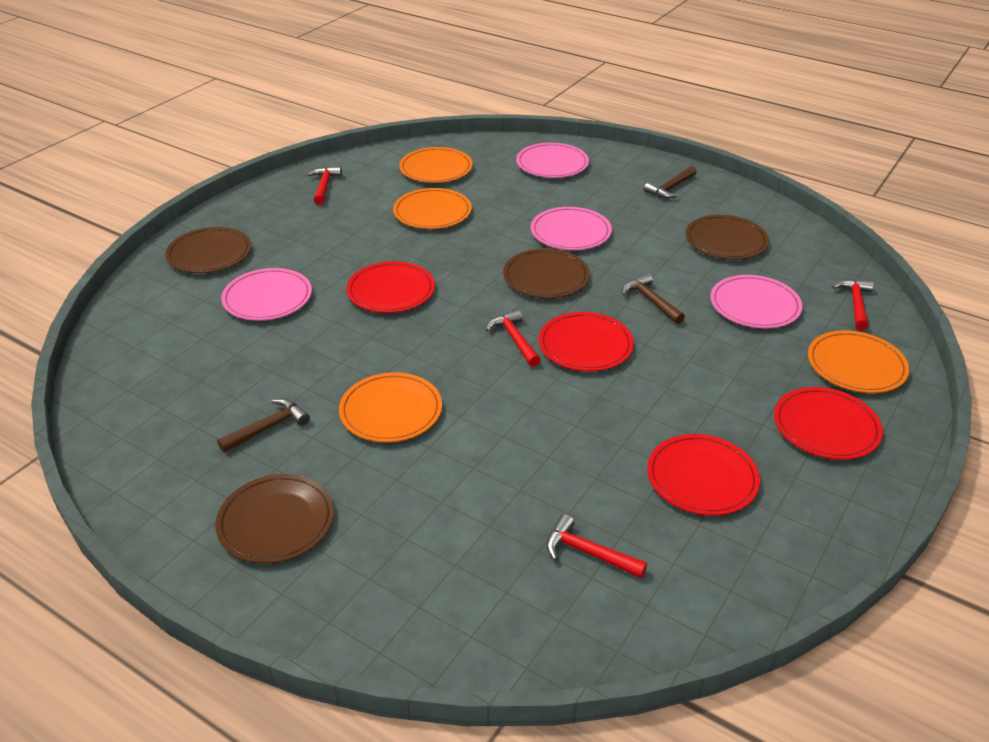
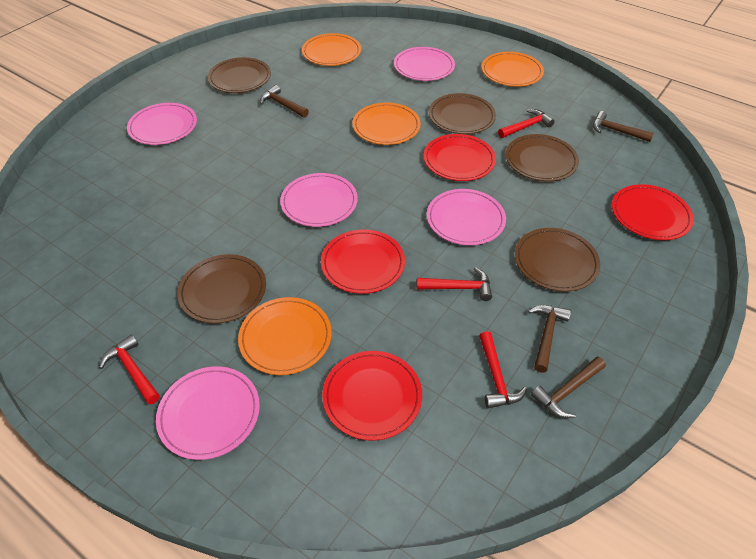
brown hammer: 3 -> 4
brown plate: 4 -> 5
pink plate: 4 -> 5

